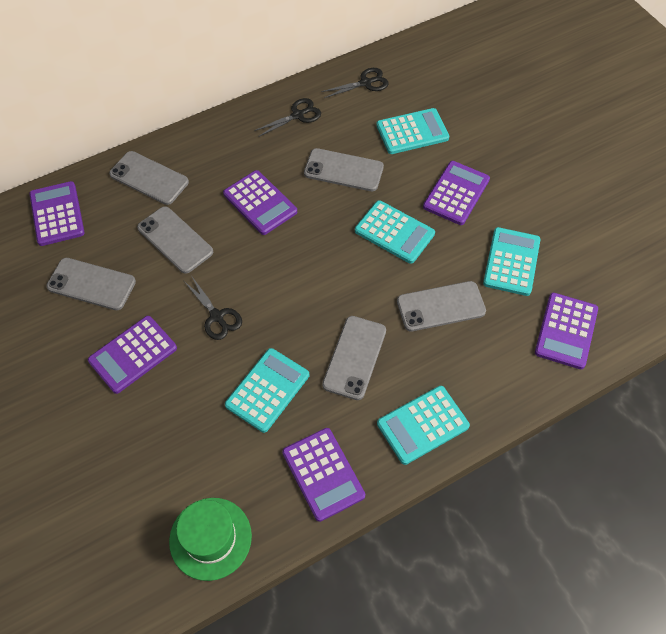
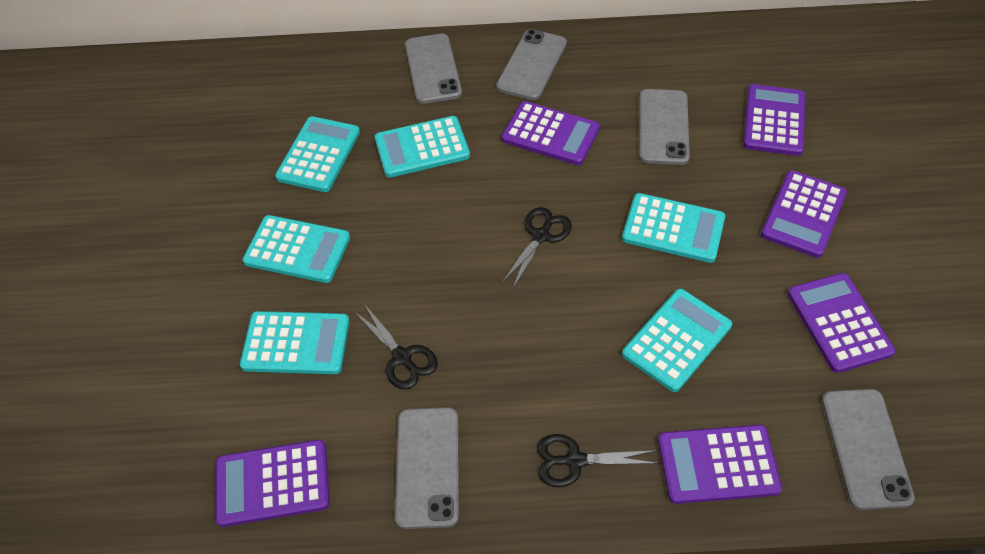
green hat: 1 -> 0
grey phone: 6 -> 5
turquoise calculator: 5 -> 6

